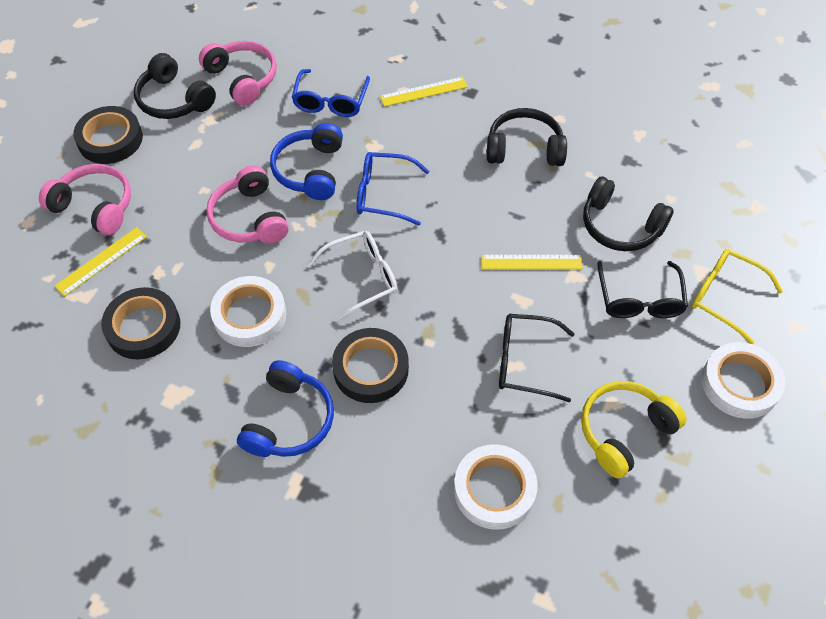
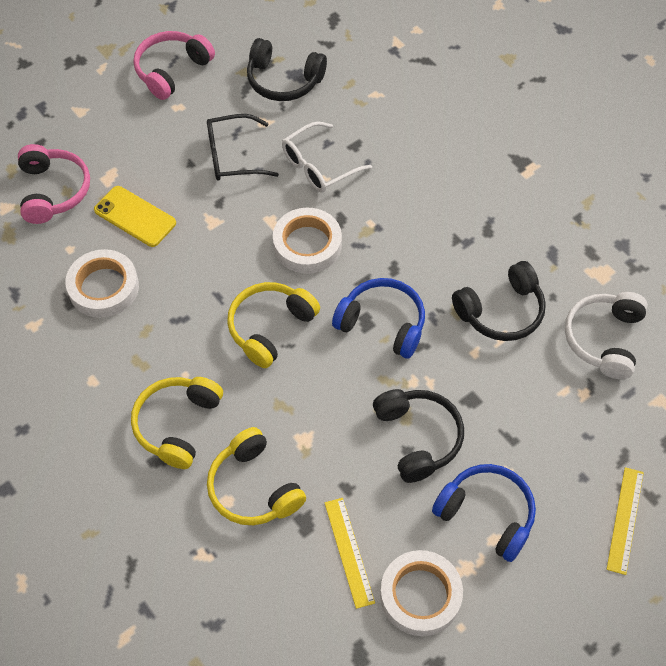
black glasses: 2 -> 1
black tape: 3 -> 0
blue glasses: 2 -> 0
pink headphones: 3 -> 2
white headphones: 0 -> 1
yellow glasses: 1 -> 0
yellow headphones: 1 -> 3
yellow phone: 0 -> 1
yellow ruler: 3 -> 2

